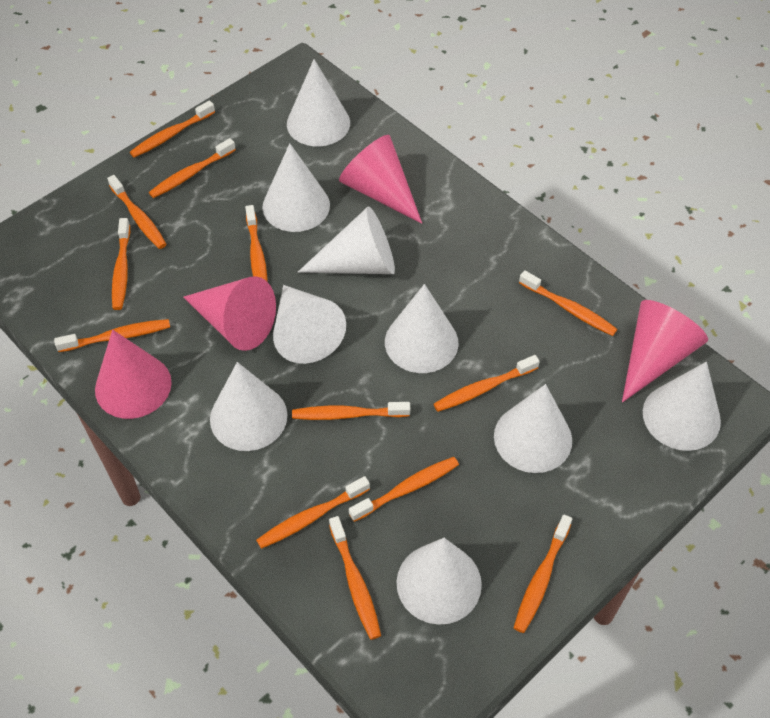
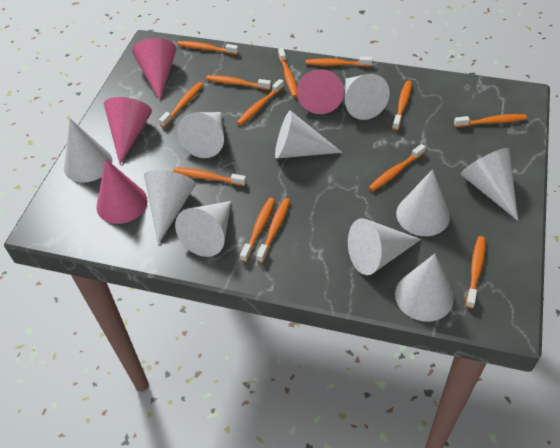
white cone: 9 -> 10

